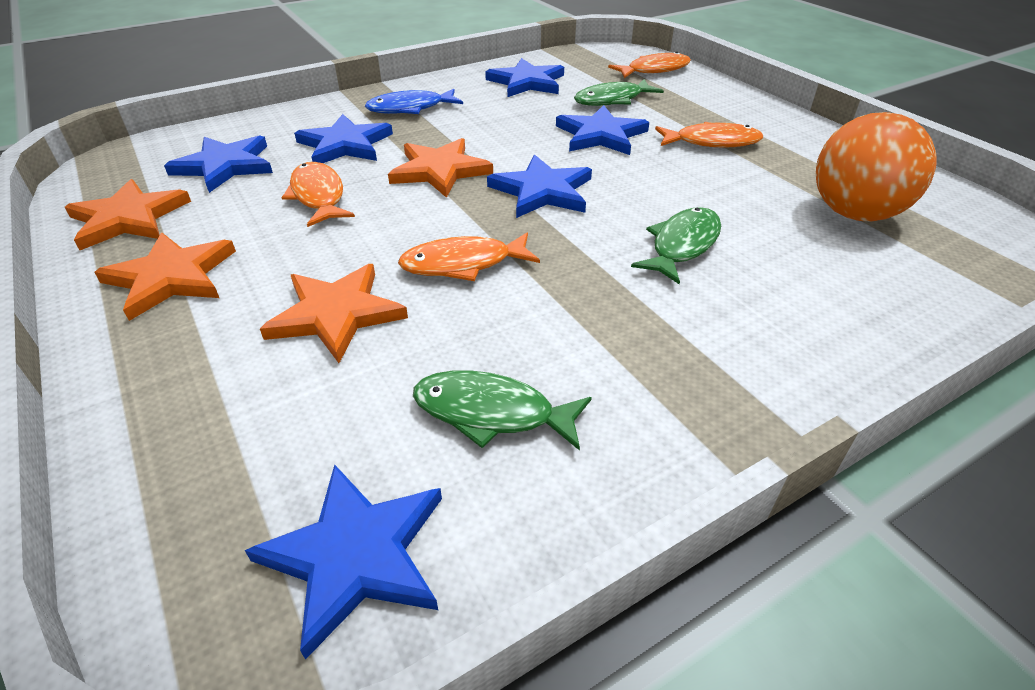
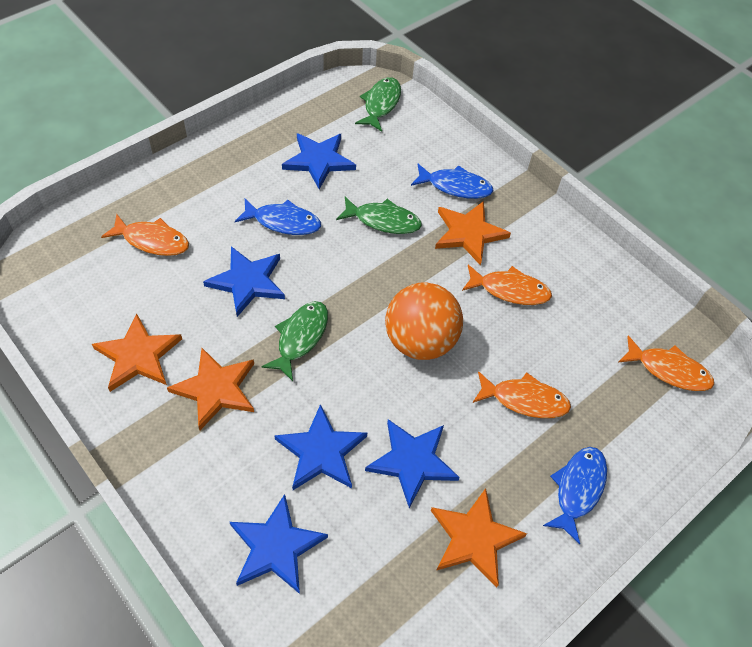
blue fish: 1 -> 3
blue star: 6 -> 5

